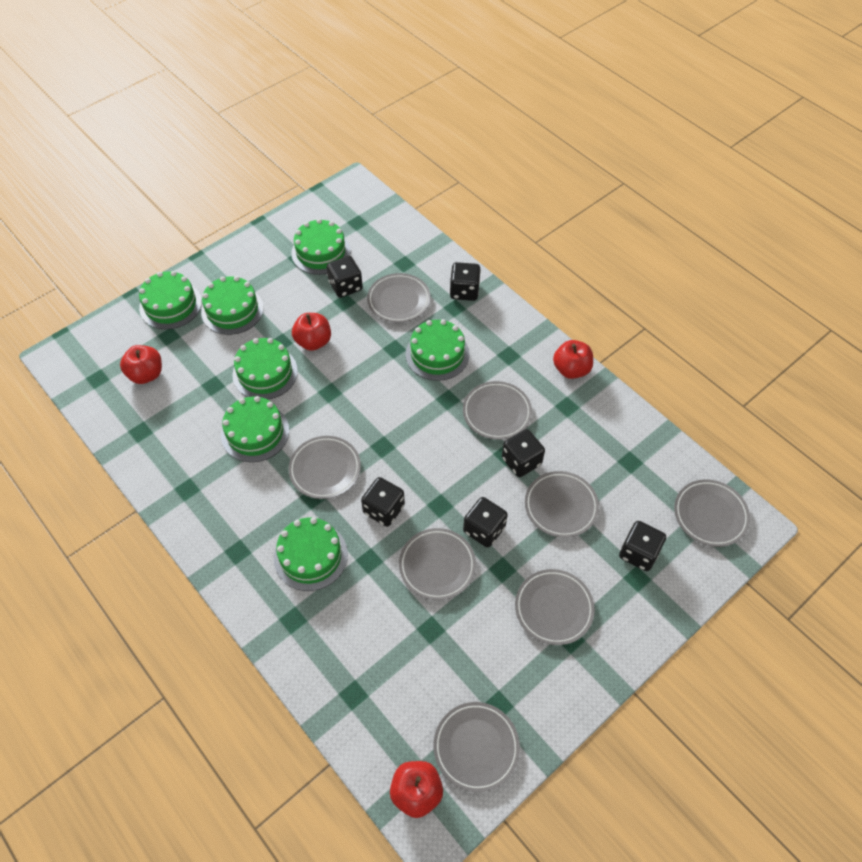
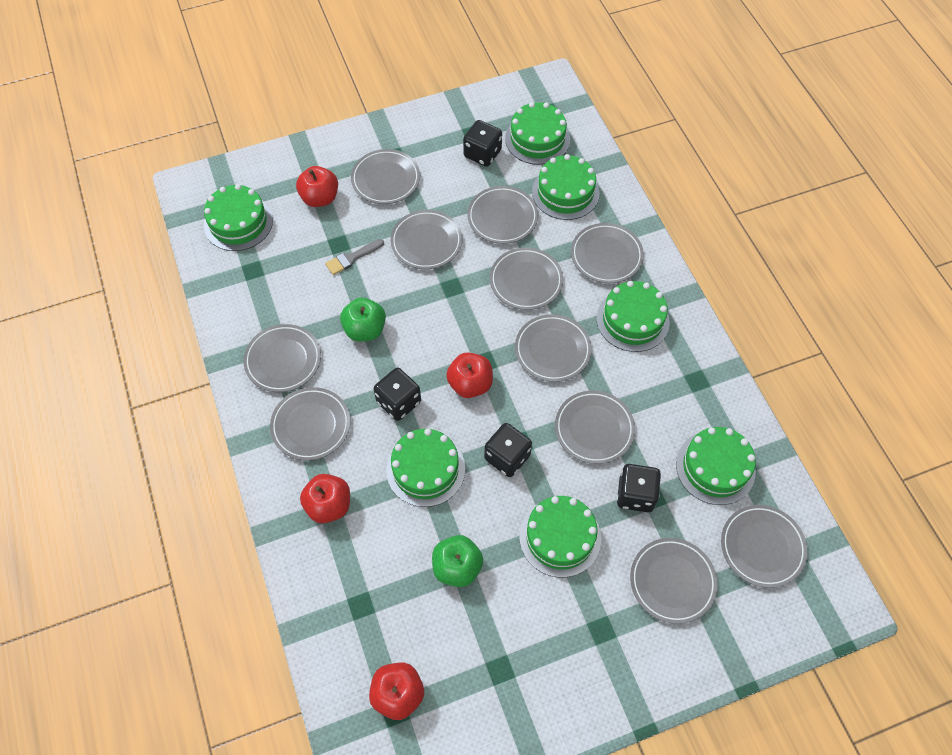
black dice: 6 -> 4
green apple: 0 -> 2
grey brush: 0 -> 1
grey plate: 8 -> 11

